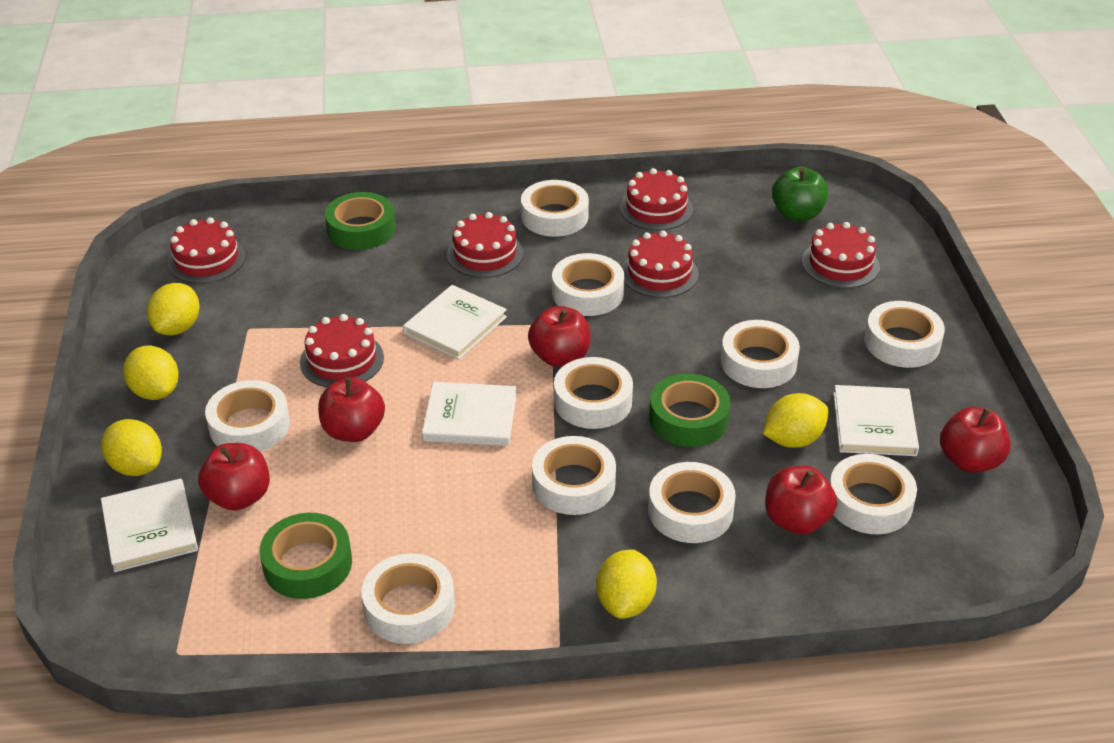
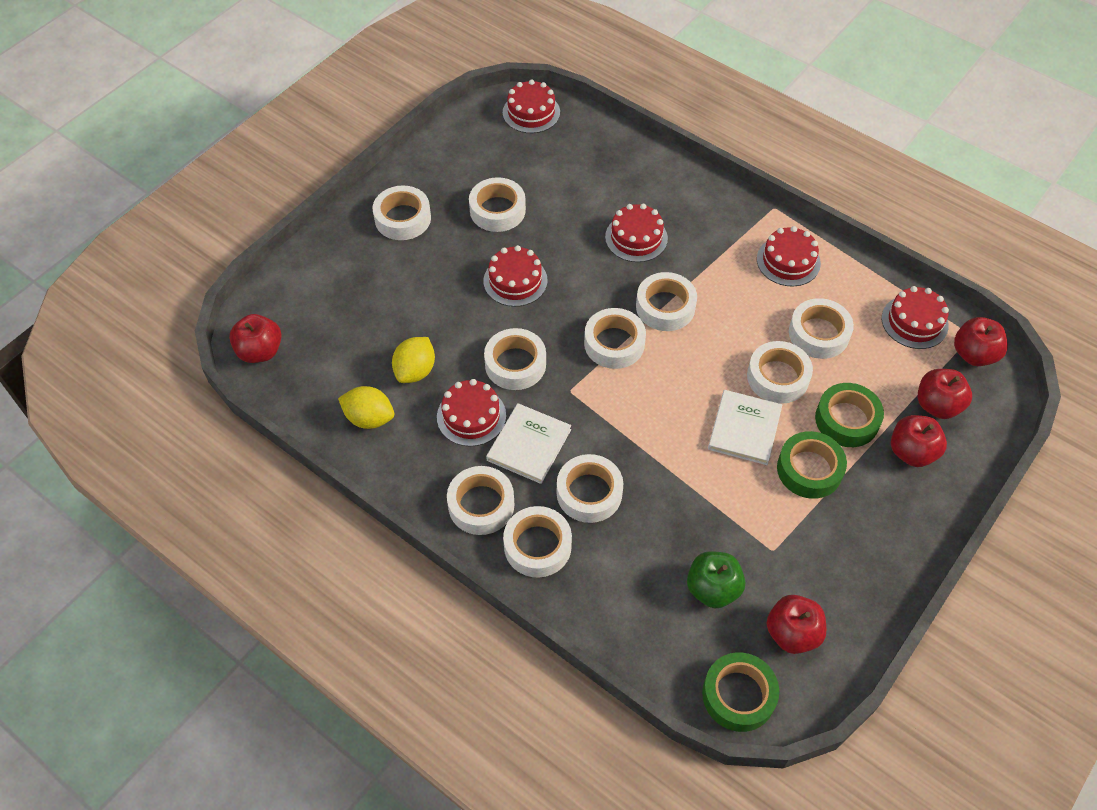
white book: 4 -> 2
yellow lemon: 5 -> 2

